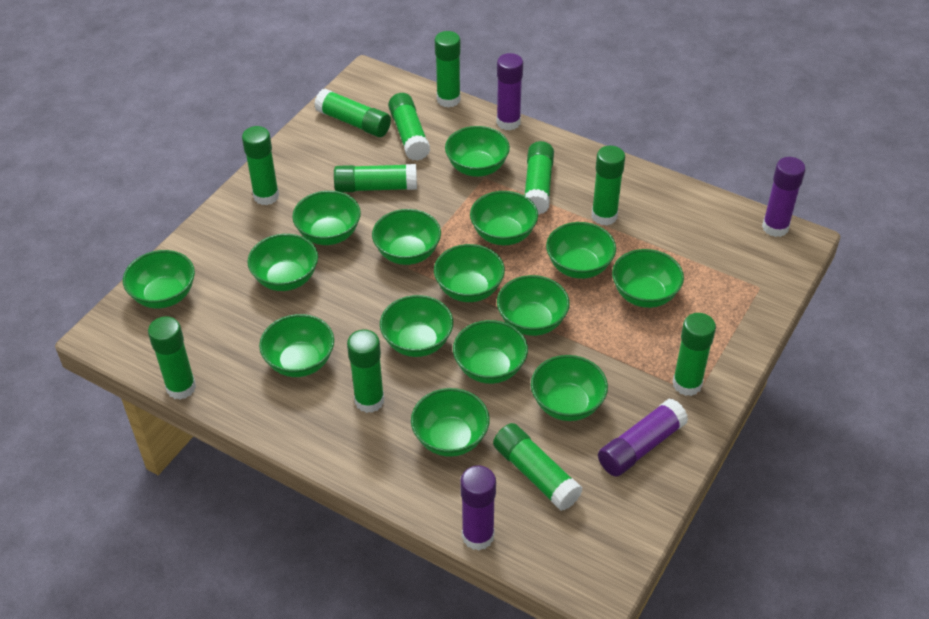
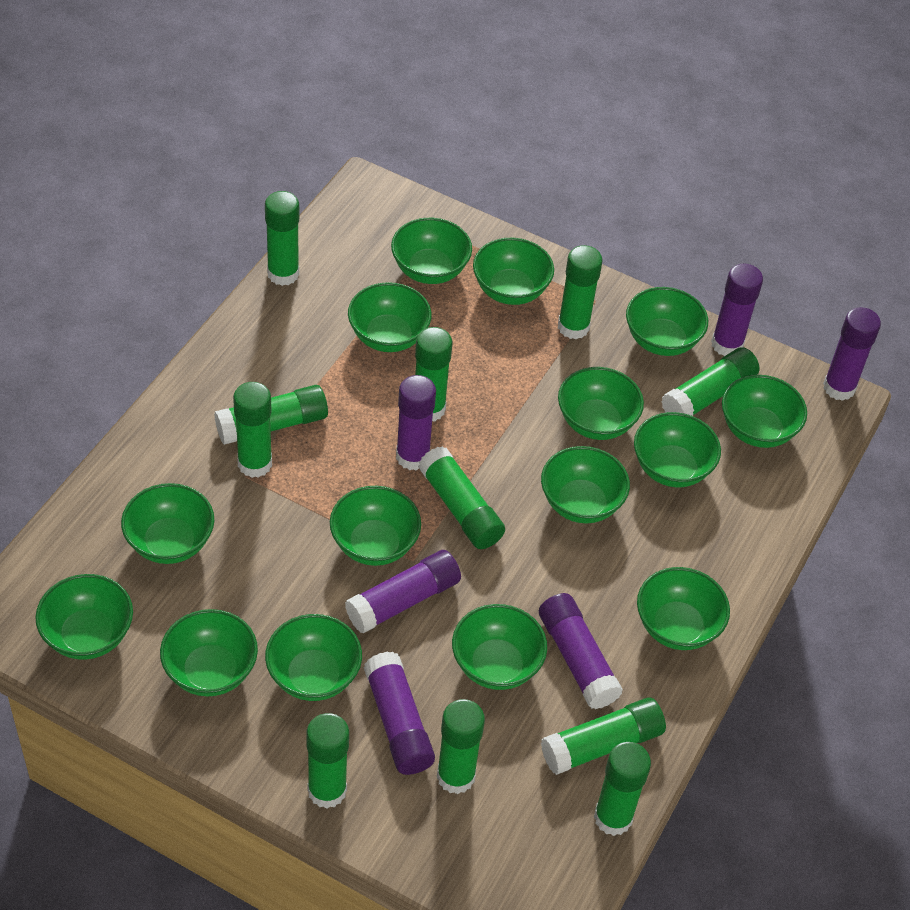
purple glue stick: 4 -> 6

